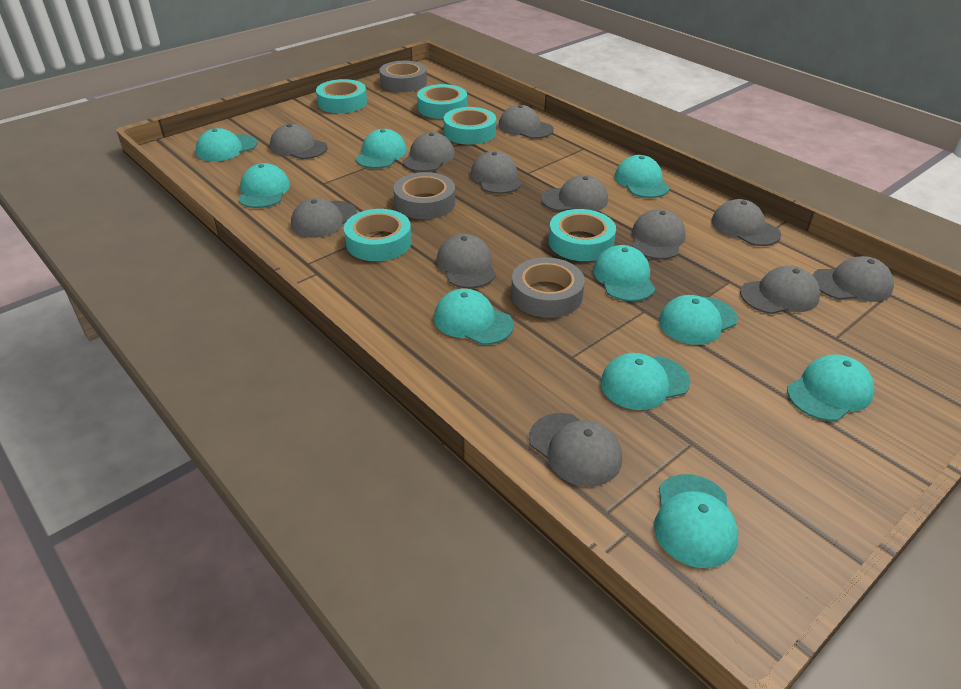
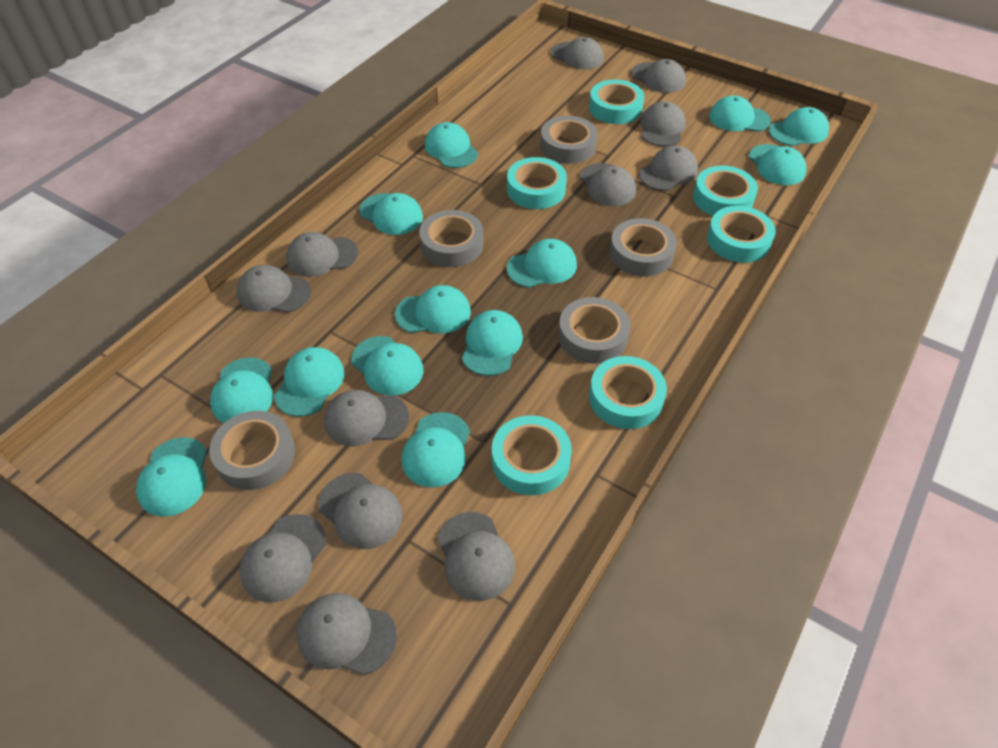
grey tape: 3 -> 5
turquoise cap: 10 -> 13
turquoise tape: 5 -> 6

